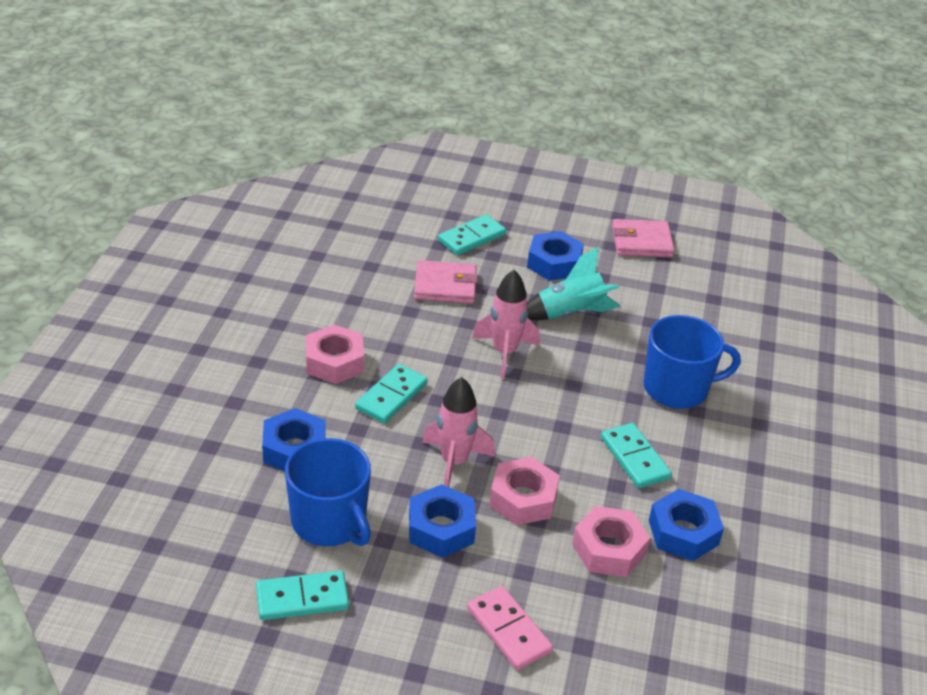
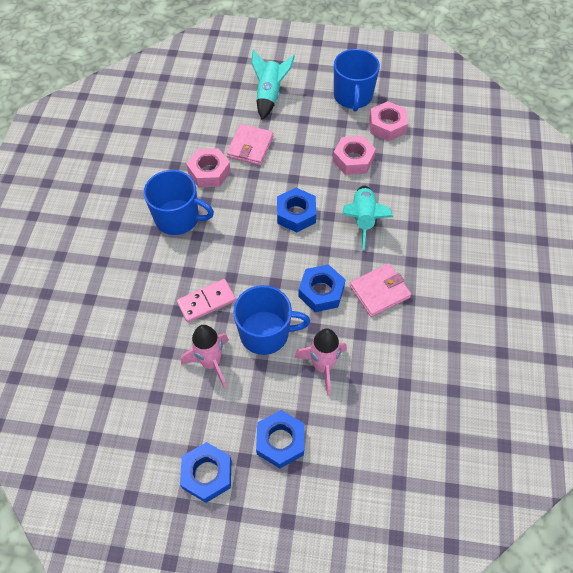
blue mug: 2 -> 3
turquoise domino: 4 -> 0
turquoise rocket: 1 -> 2

